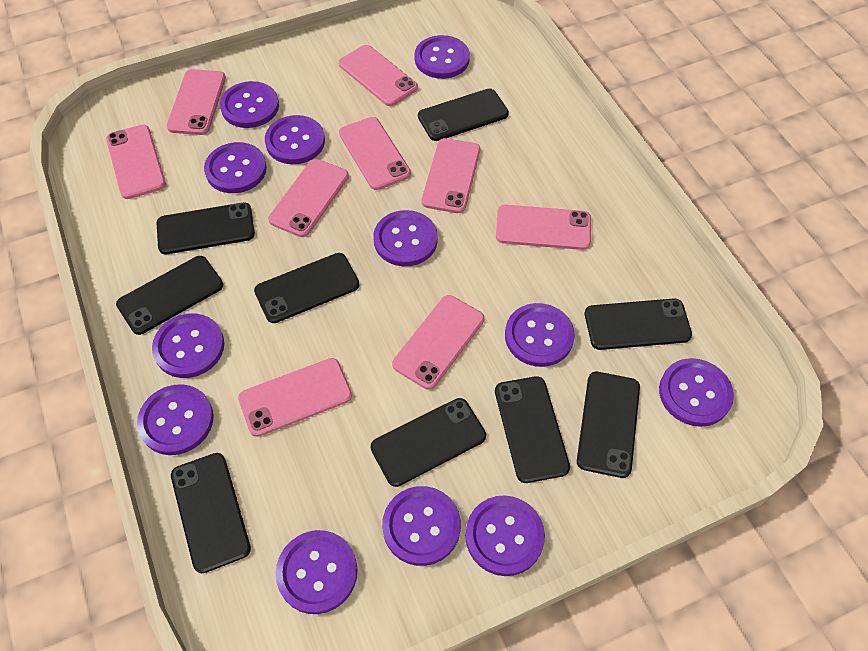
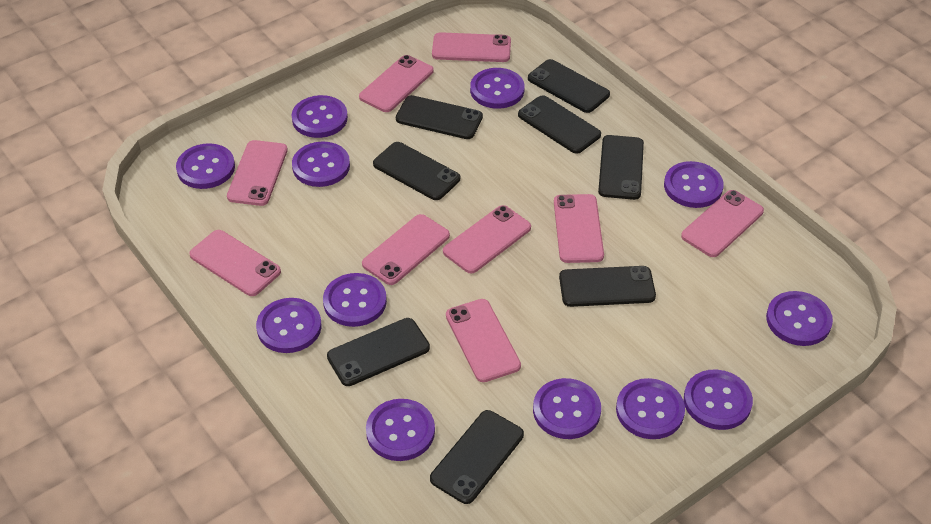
black phone: 9 -> 8

